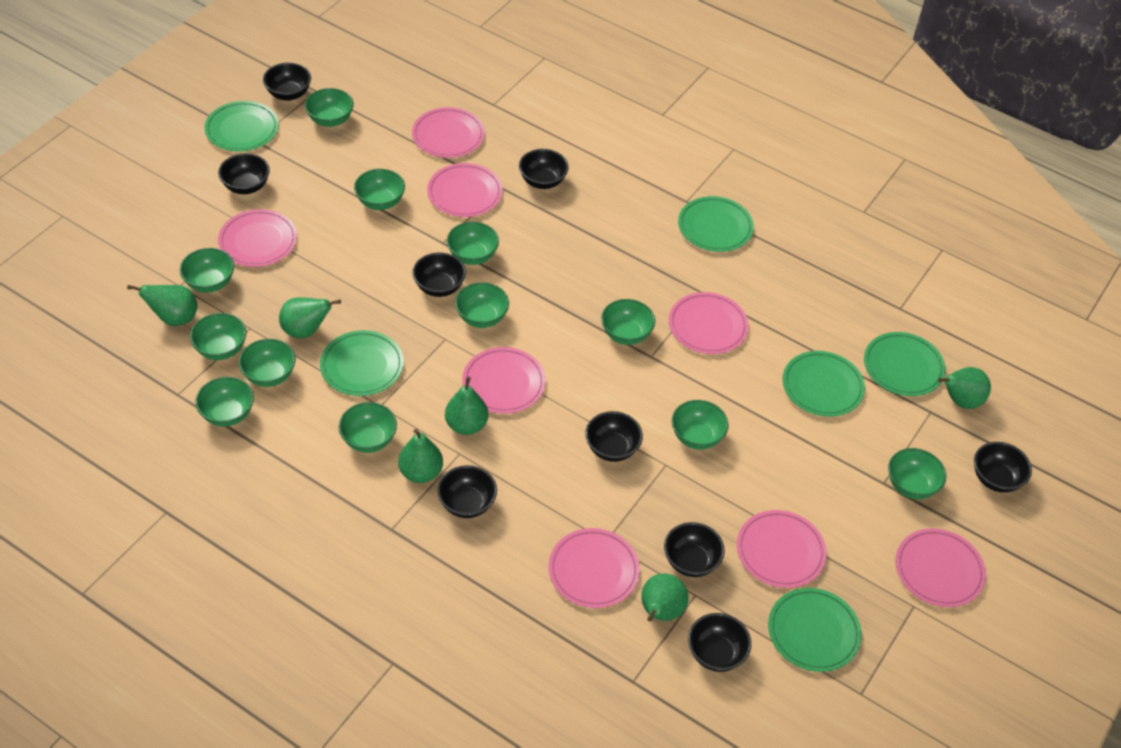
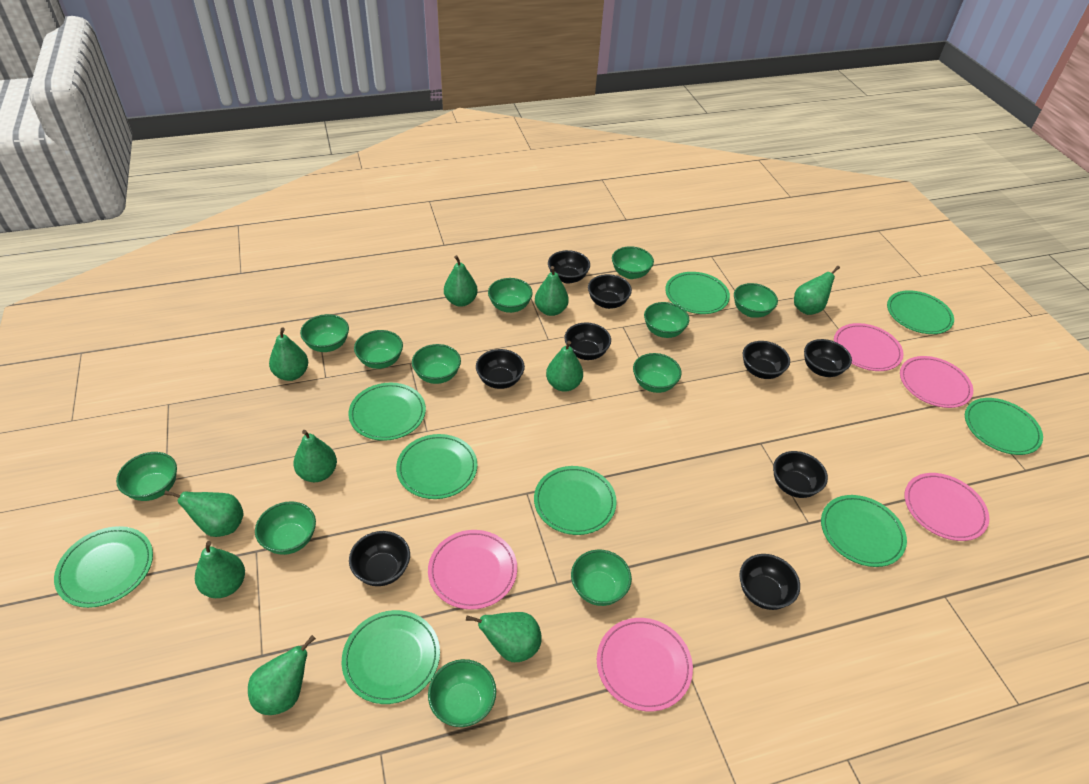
green pear: 6 -> 10
green plate: 6 -> 9
pink plate: 8 -> 5

